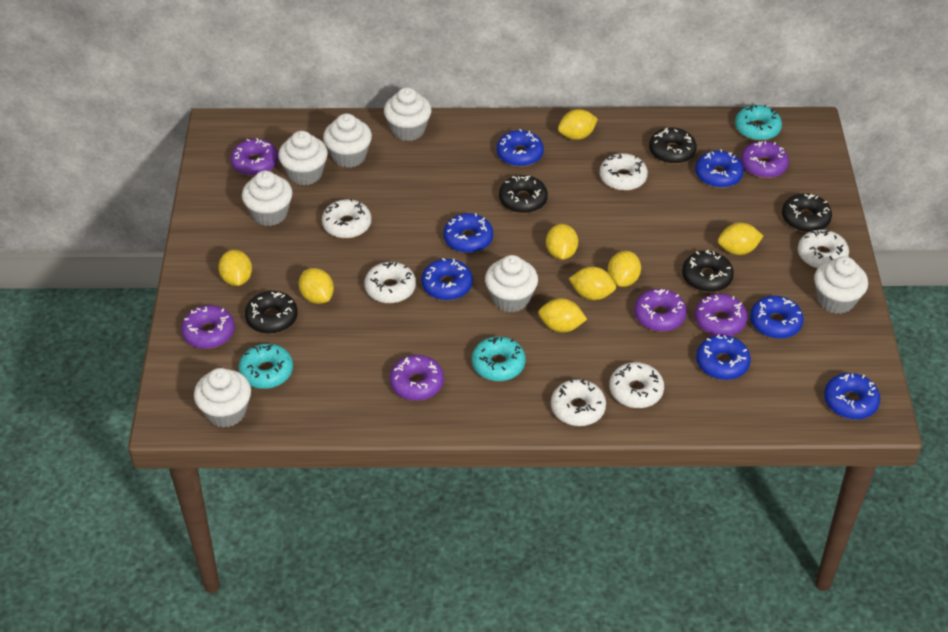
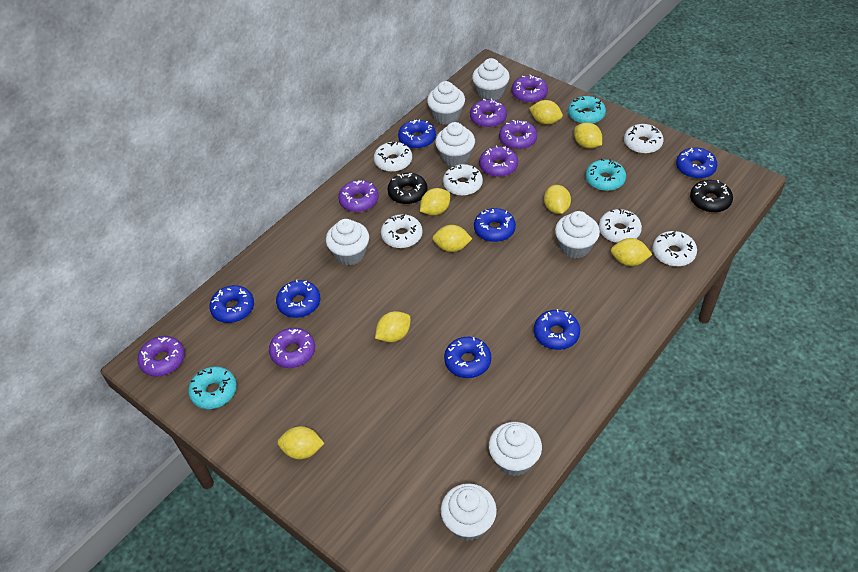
black donut: 5 -> 2
purple donut: 6 -> 7

